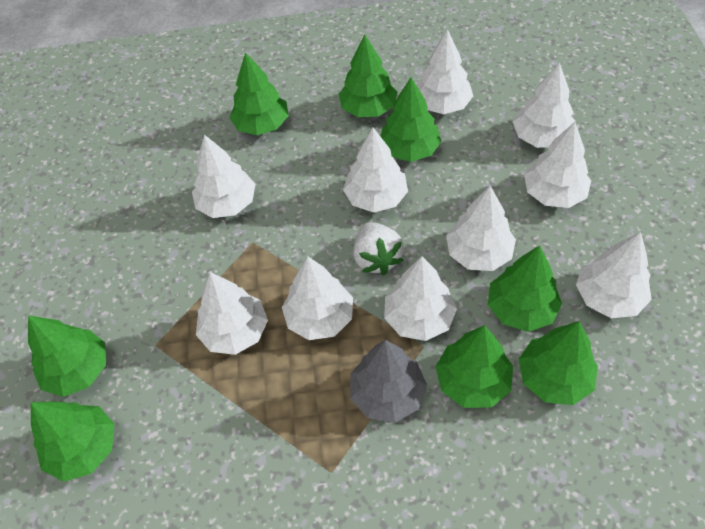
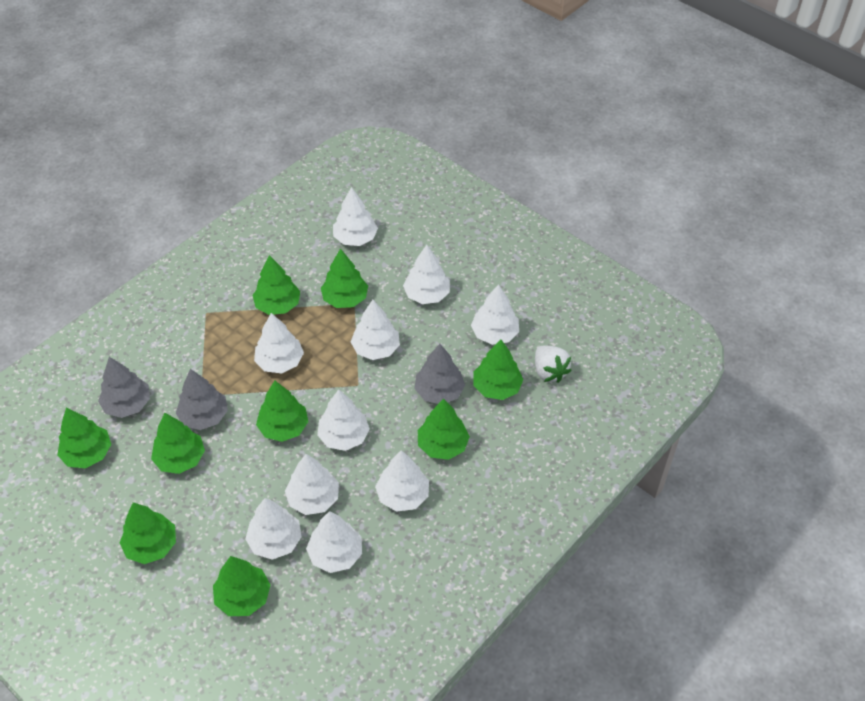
green tree: 8 -> 9
grey tree: 1 -> 3

